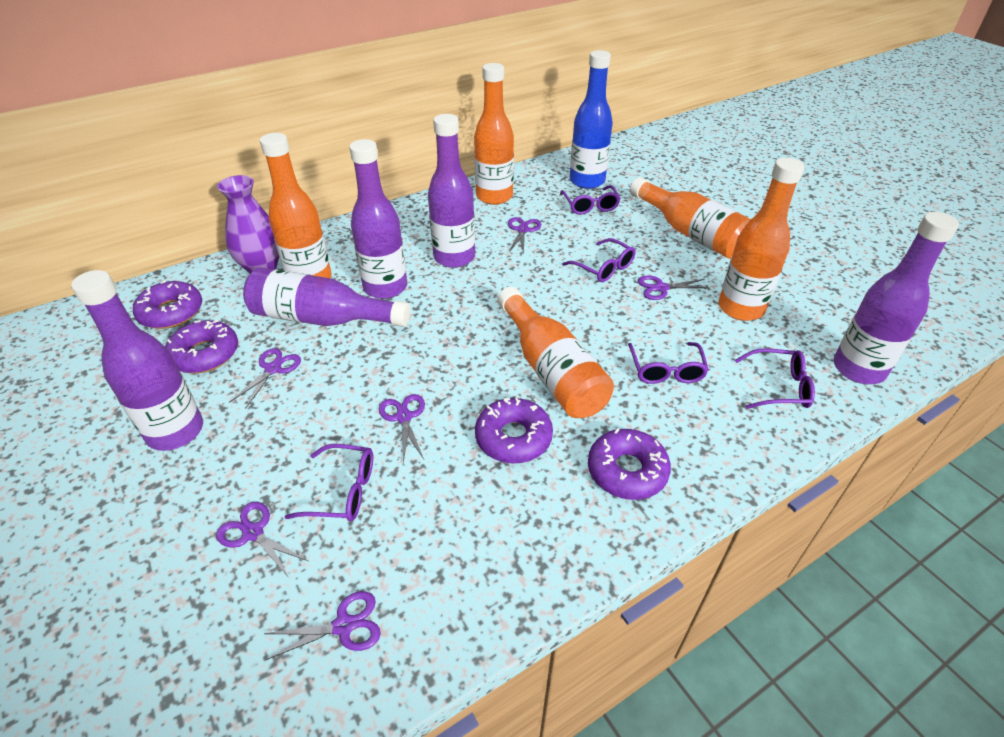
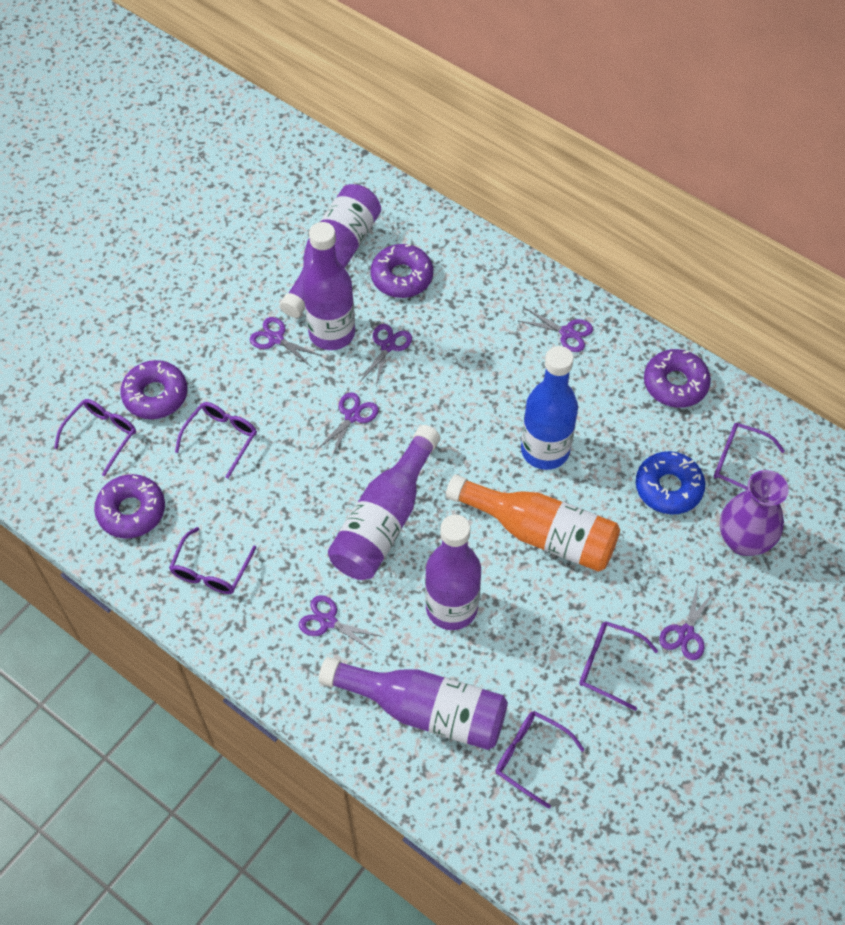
blue donut: 0 -> 1
orange bottle: 5 -> 1
purple glasses: 5 -> 6

